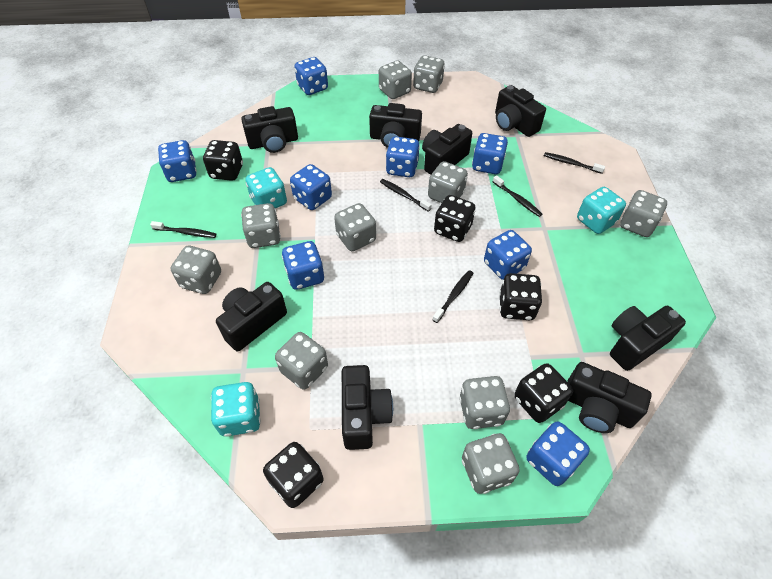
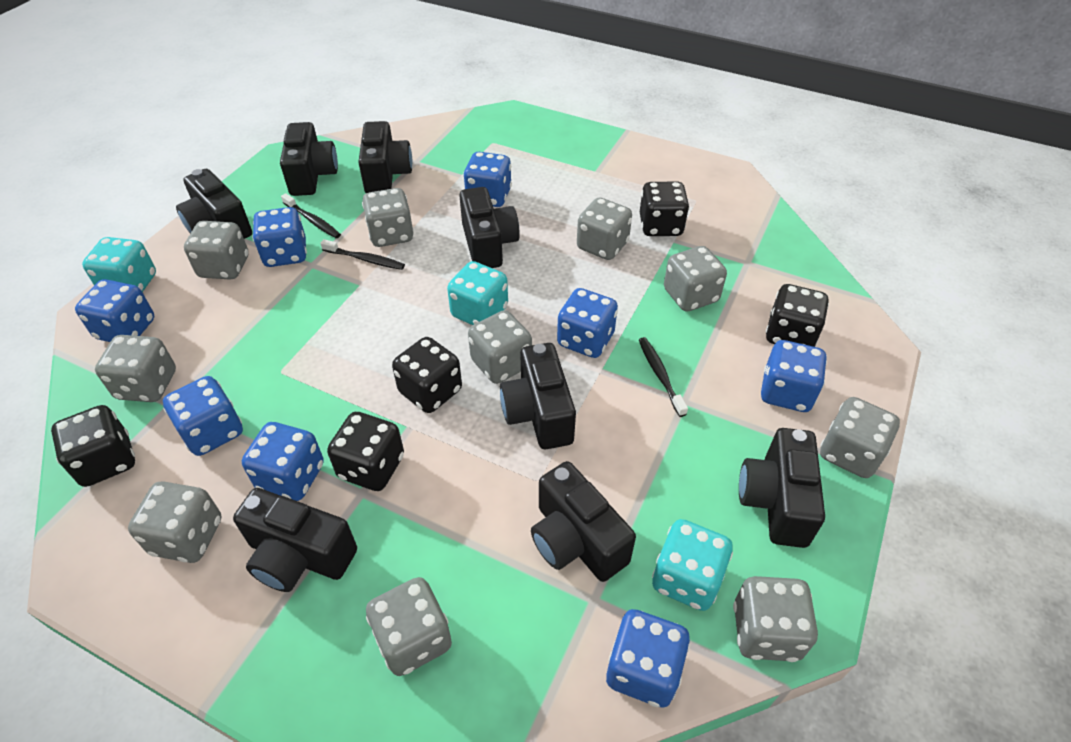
black toothbrush: 5 -> 3

